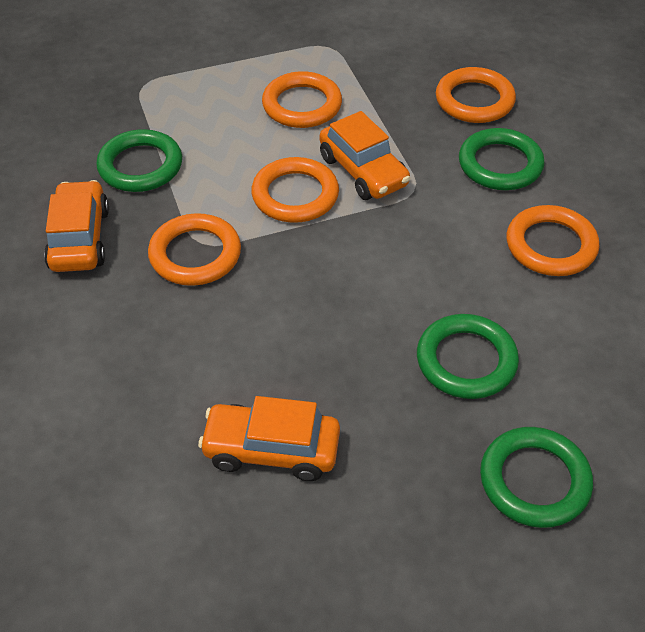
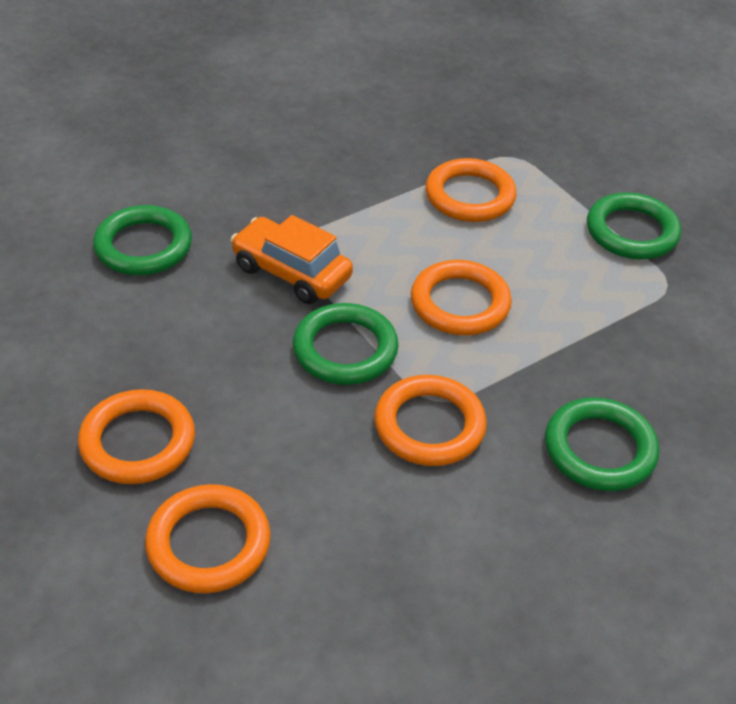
orange car: 3 -> 1

